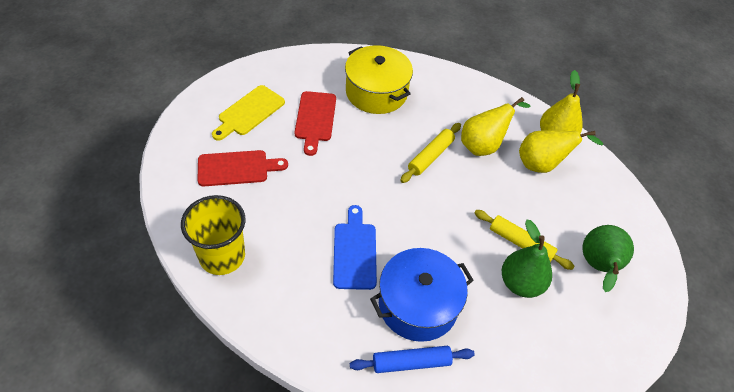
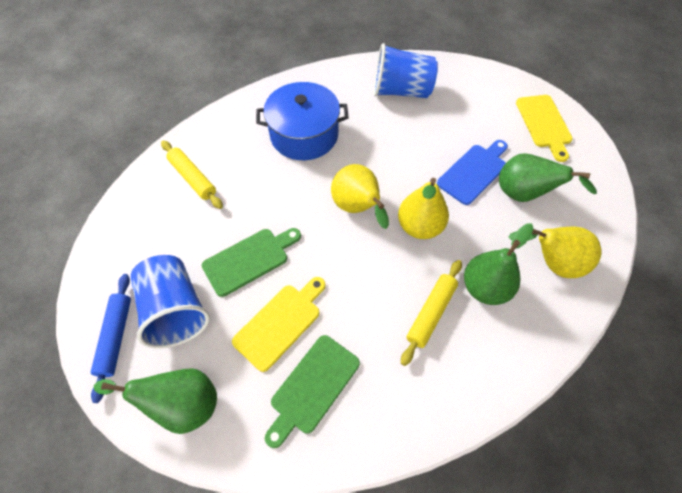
blue cup: 0 -> 2
green cutting board: 0 -> 2
green pear: 2 -> 3
red cutting board: 2 -> 0
yellow cup: 1 -> 0
yellow cutting board: 1 -> 2
yellow pot: 1 -> 0

